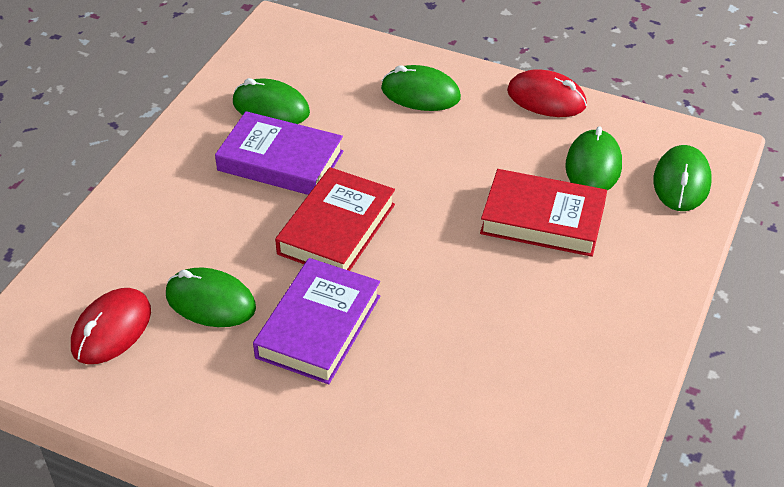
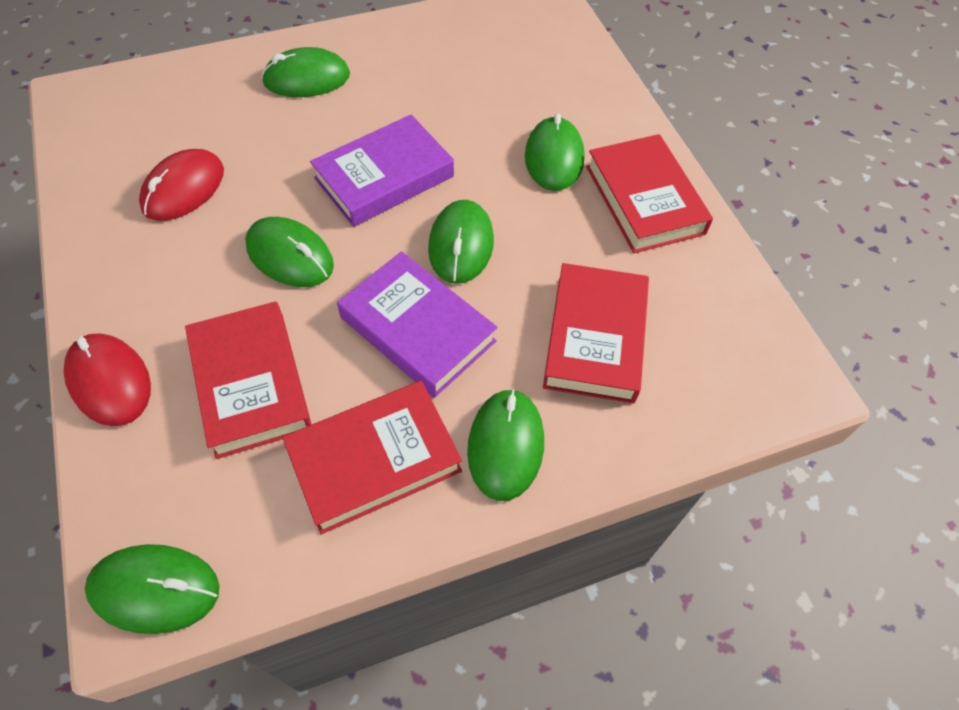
green mouse: 5 -> 6
red book: 2 -> 4

